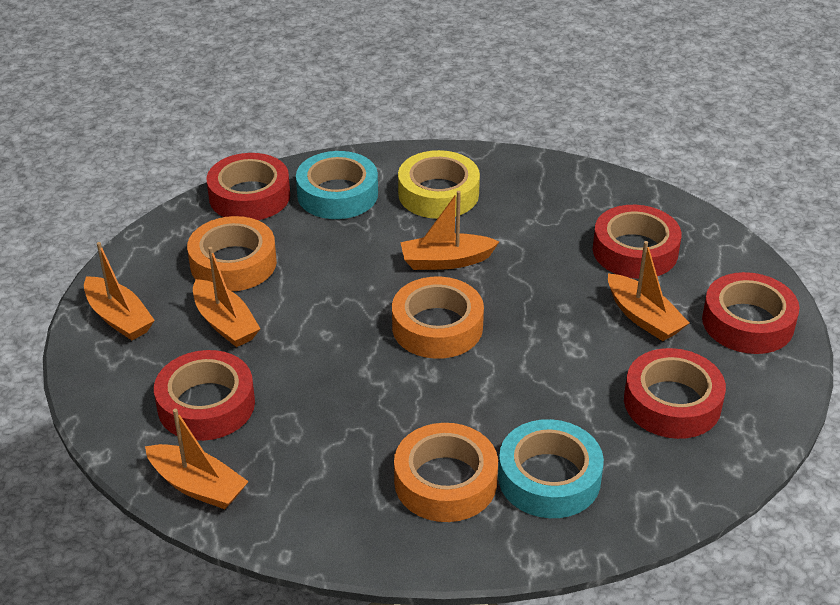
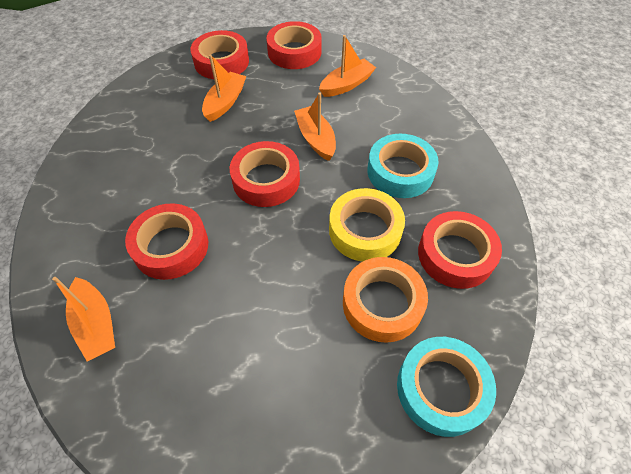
orange boat: 5 -> 4
orange tape: 3 -> 1

